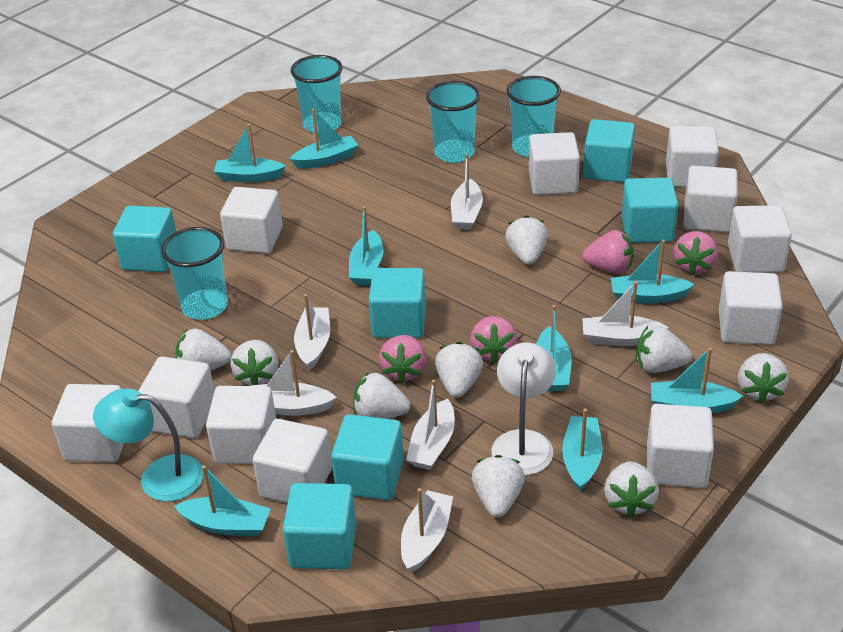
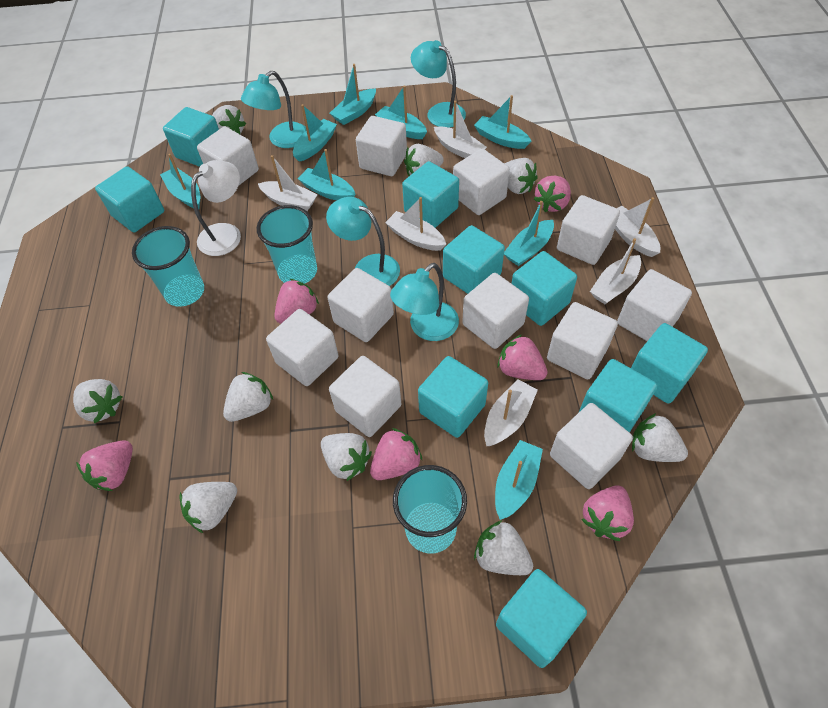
pink strawberry: 4 -> 6
turquoise cube: 6 -> 9
turquoise cup: 4 -> 3
turquoise lamp: 1 -> 4

